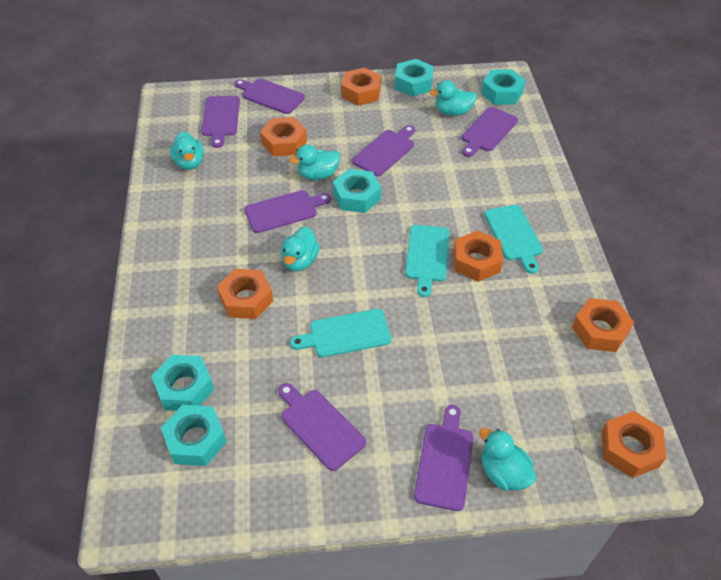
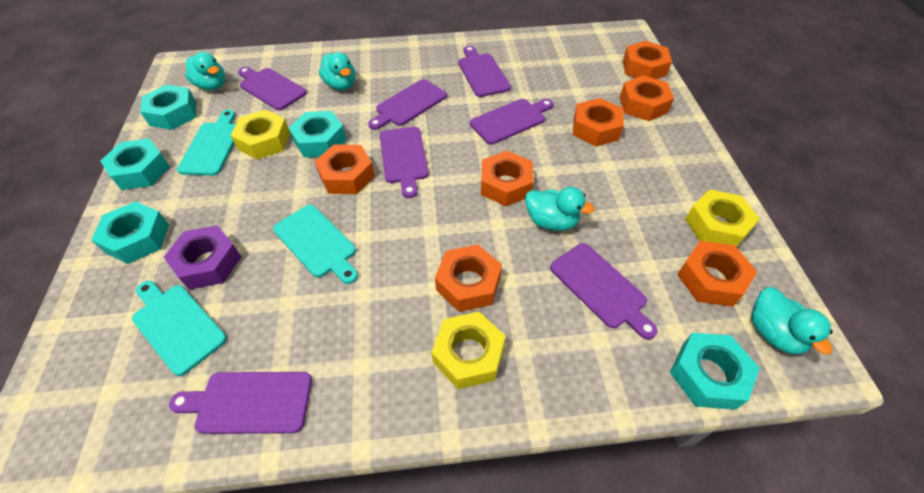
orange nut: 6 -> 7
purple nut: 0 -> 1
turquoise duck: 5 -> 4
yellow nut: 0 -> 3

